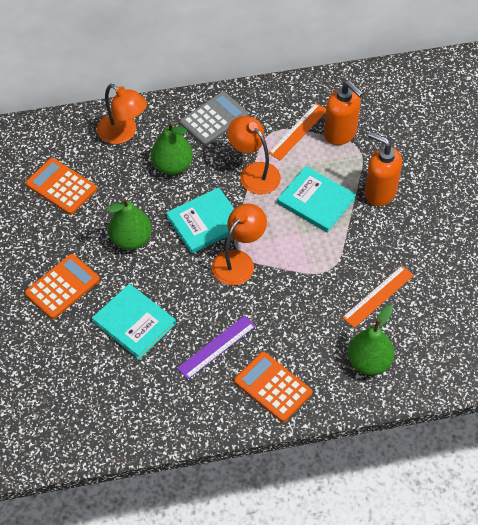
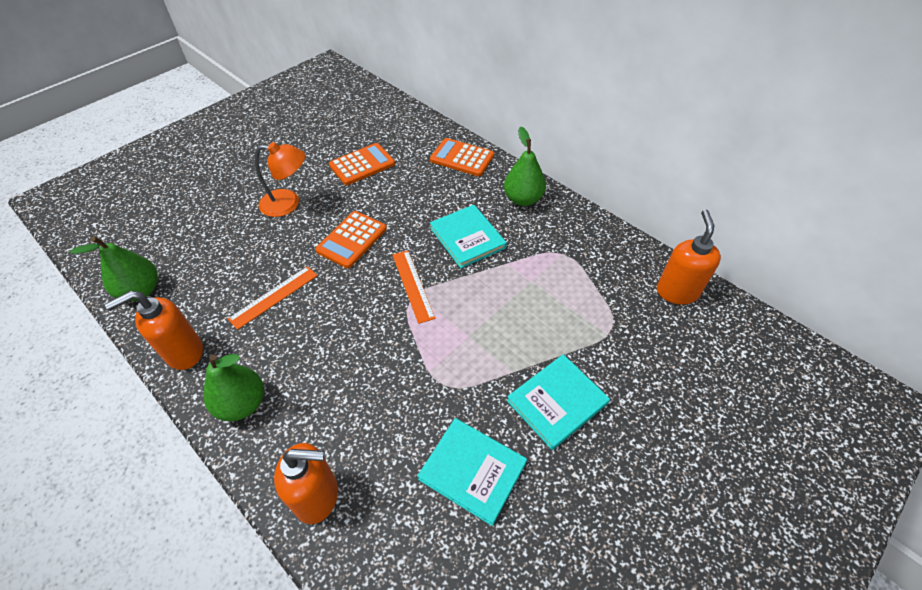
grey calculator: 1 -> 0
orange lamp: 3 -> 1
orange soap dispenser: 2 -> 3
purple ruler: 1 -> 0

